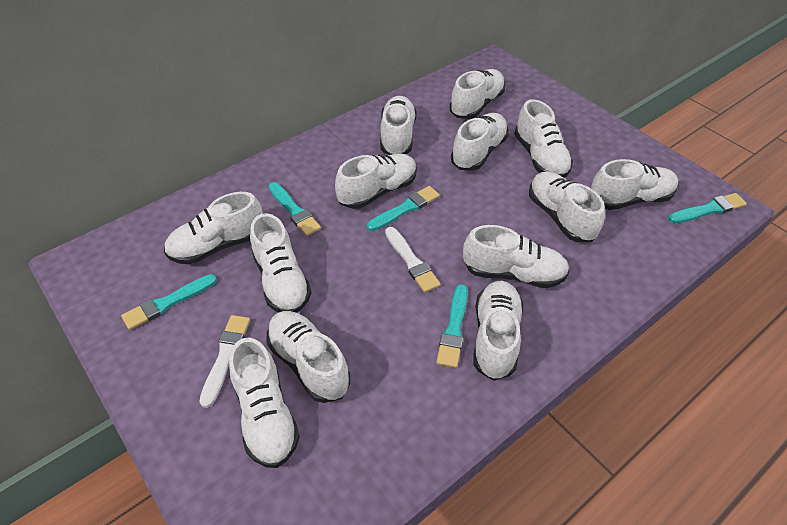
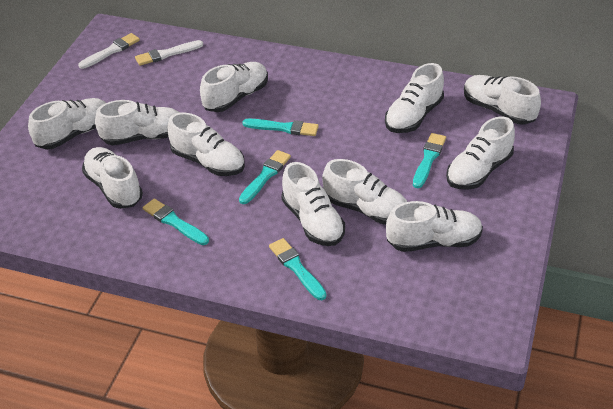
white shoe: 13 -> 11

